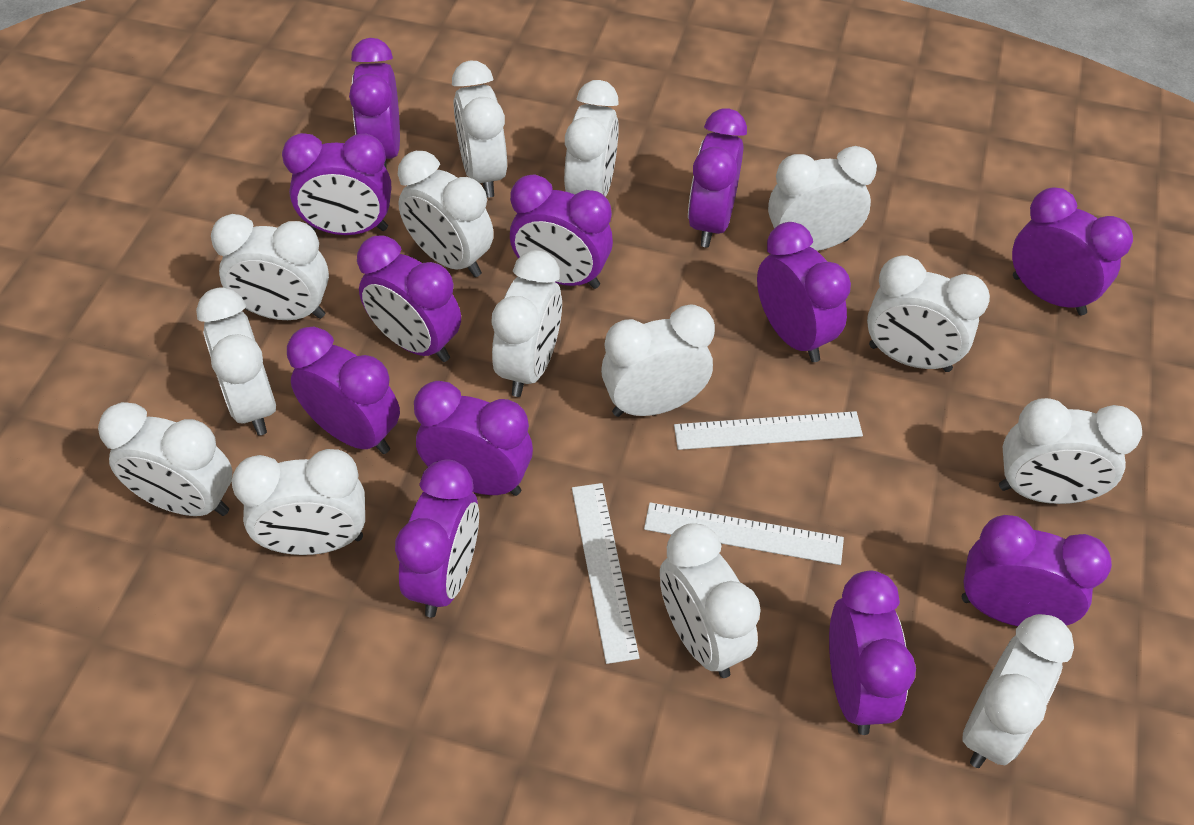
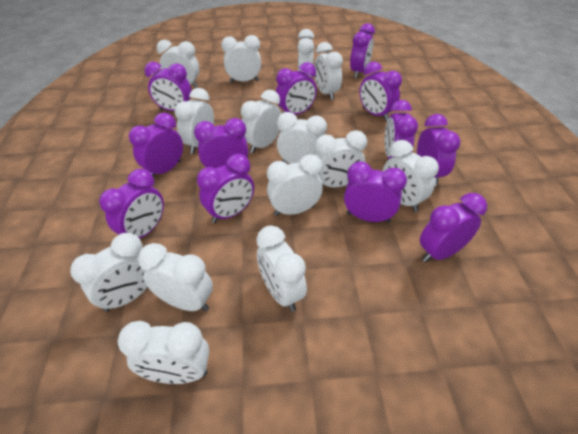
white ruler: 3 -> 0

